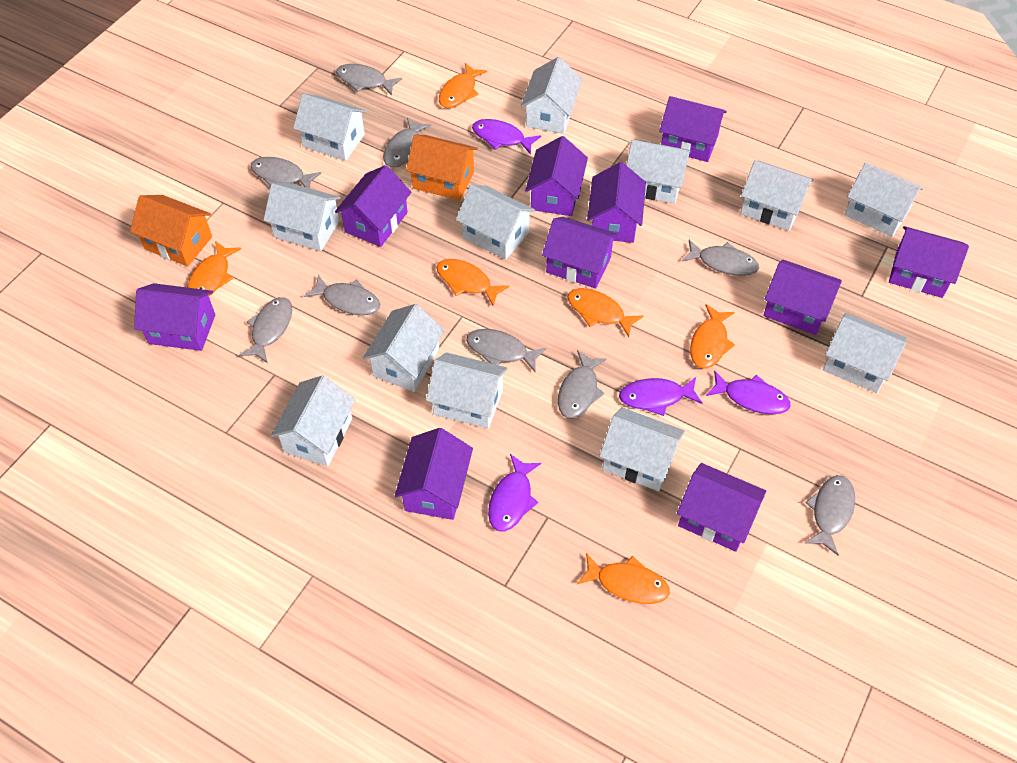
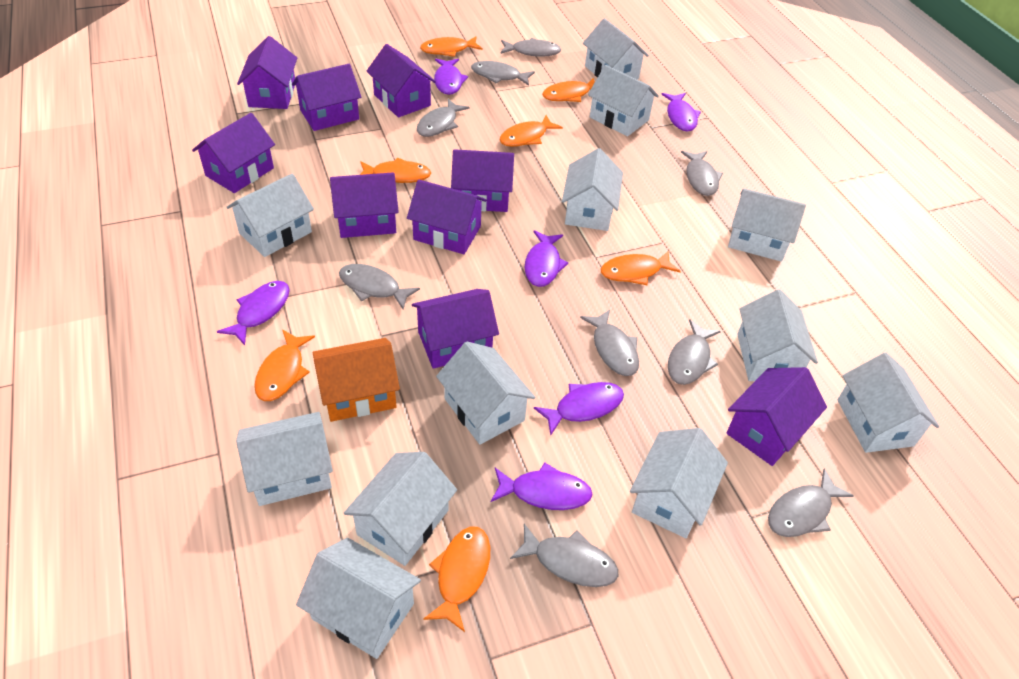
orange fish: 6 -> 7
orange house: 2 -> 1
purple fish: 4 -> 6
purple house: 10 -> 9

